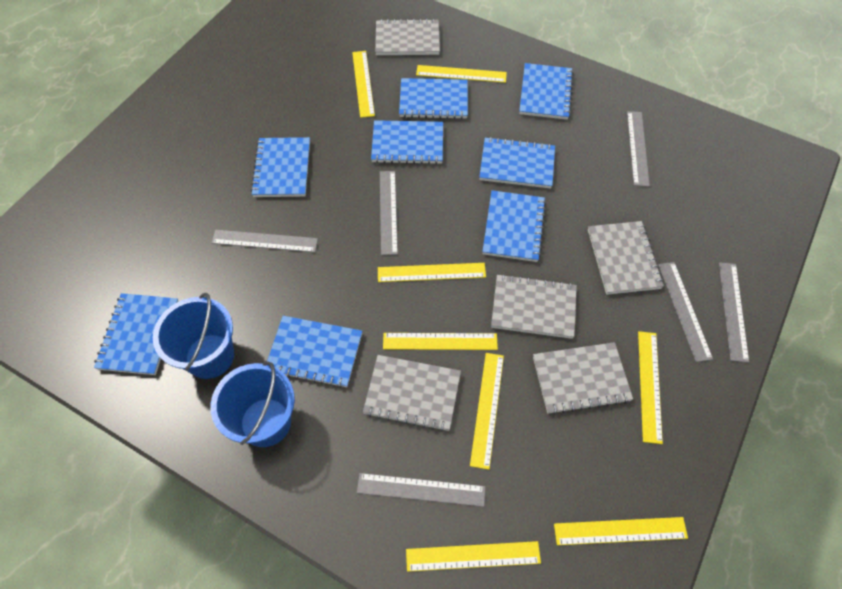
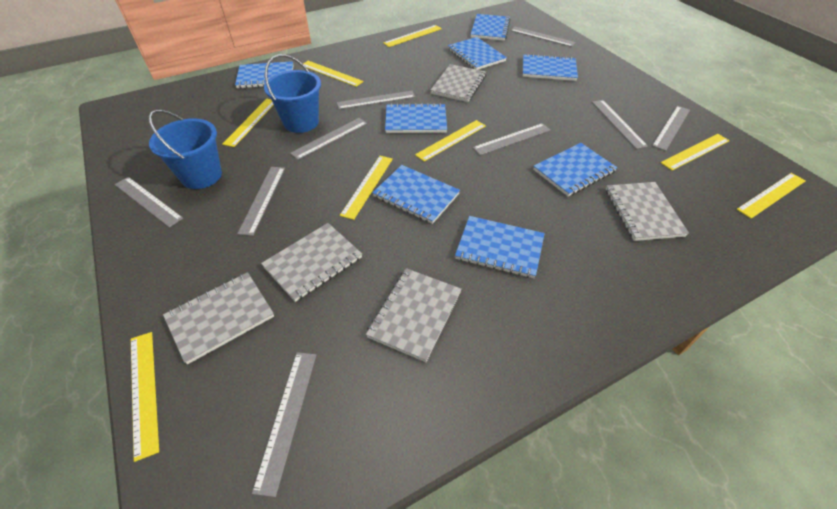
grey ruler: 6 -> 9

